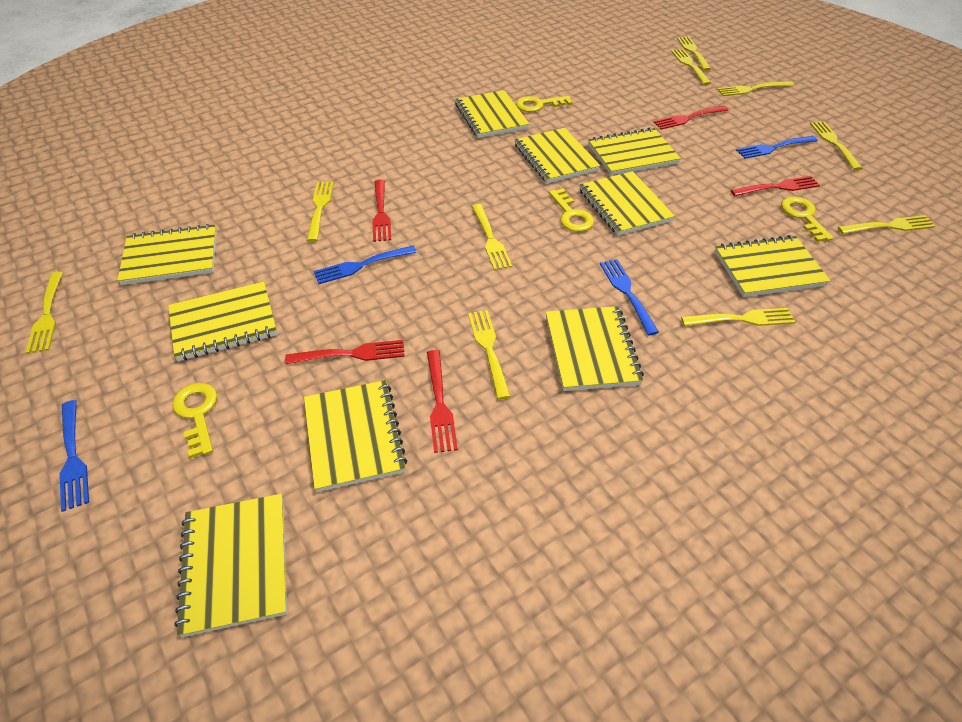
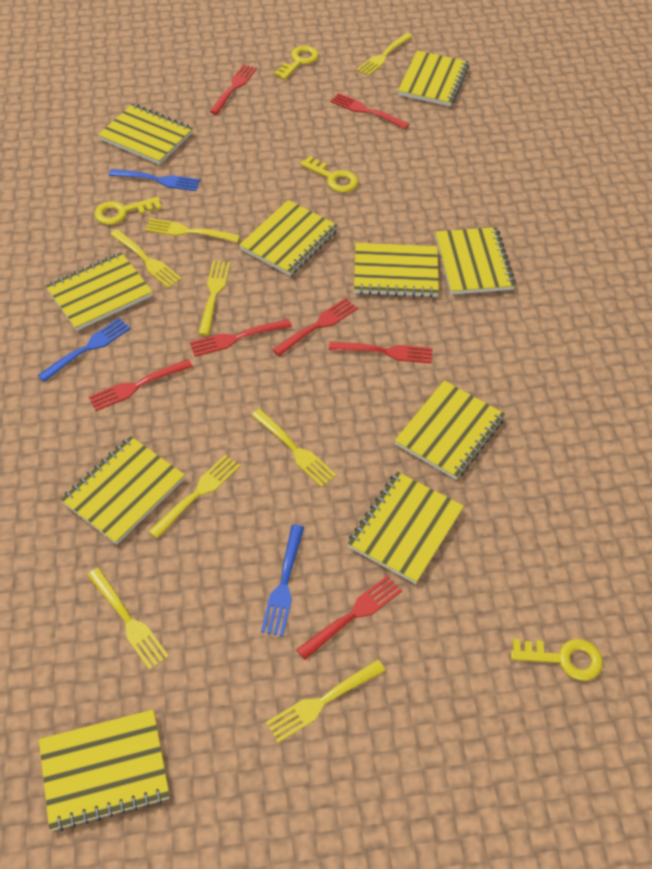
blue fork: 4 -> 3
red fork: 5 -> 7
yellow fork: 10 -> 8

